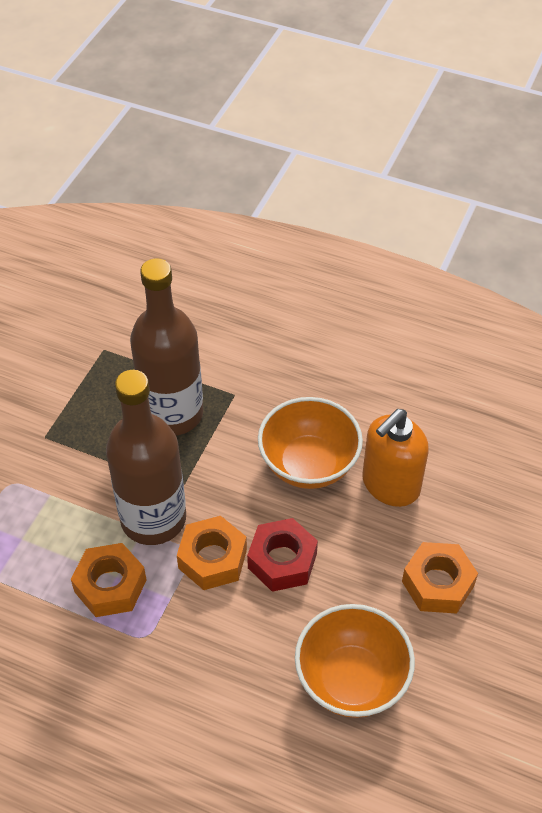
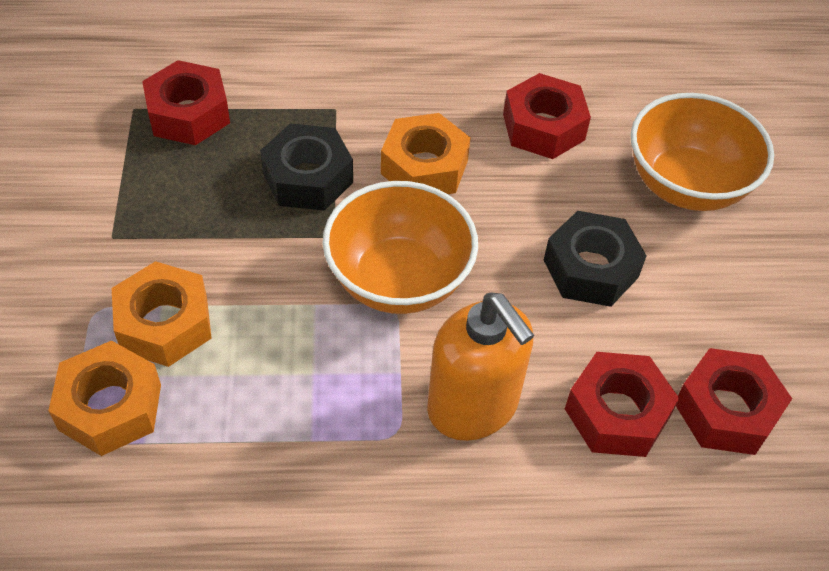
black nut: 0 -> 2
brown bottle: 2 -> 0
red nut: 1 -> 4

